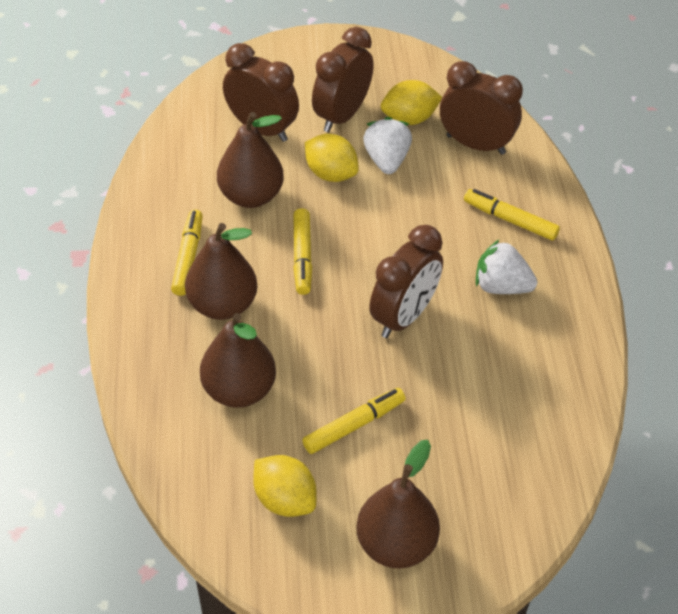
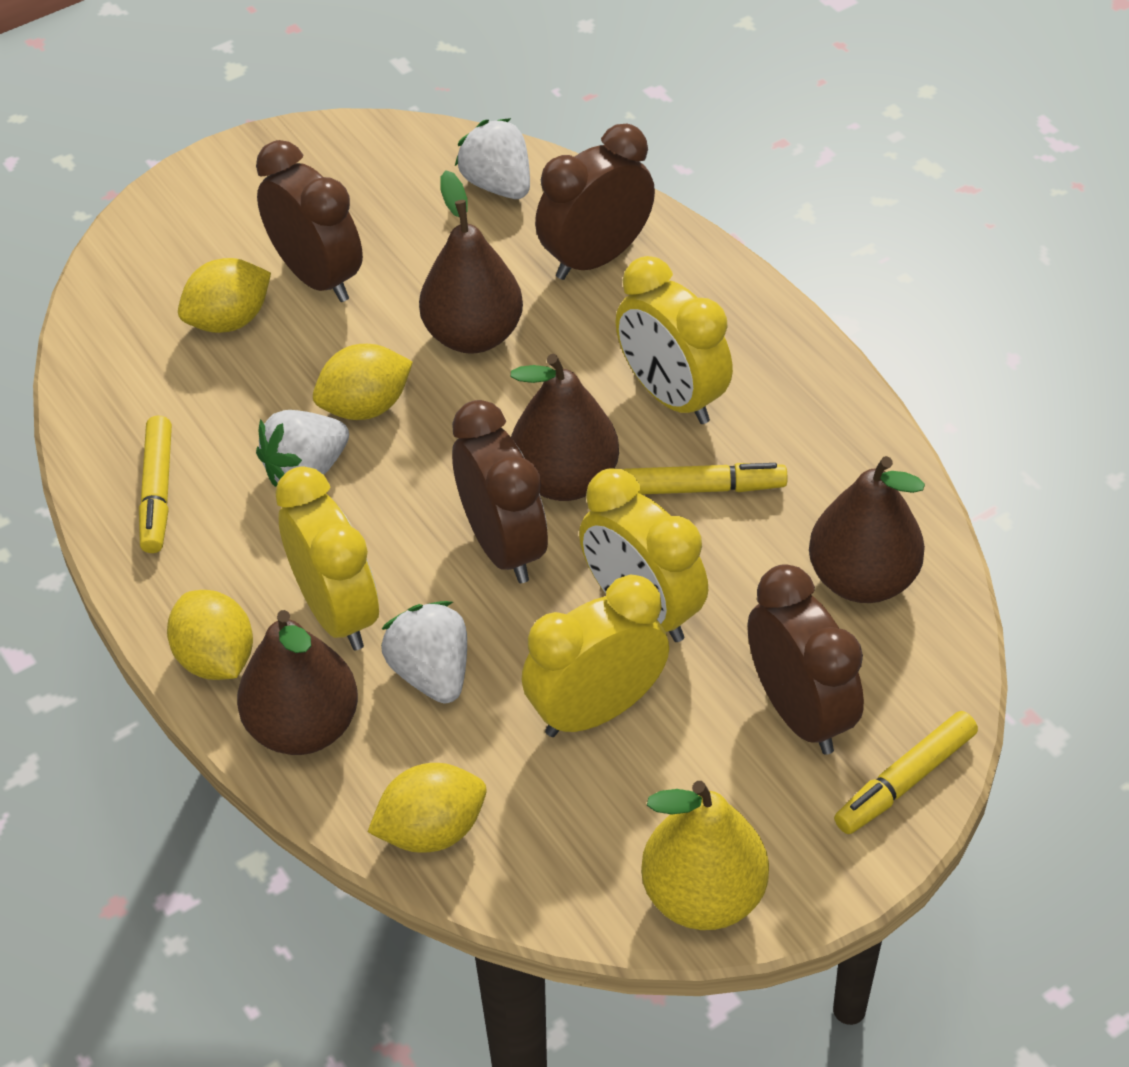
white strawberry: 2 -> 3
yellow clock: 0 -> 4
yellow lemon: 3 -> 4
yellow marker: 4 -> 3
yellow pear: 0 -> 1

